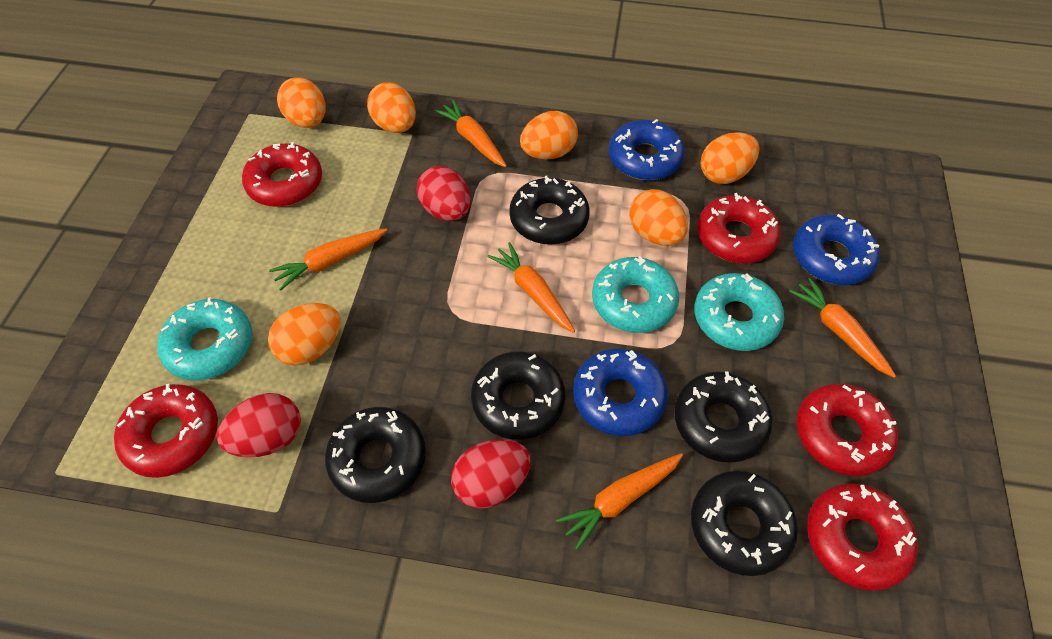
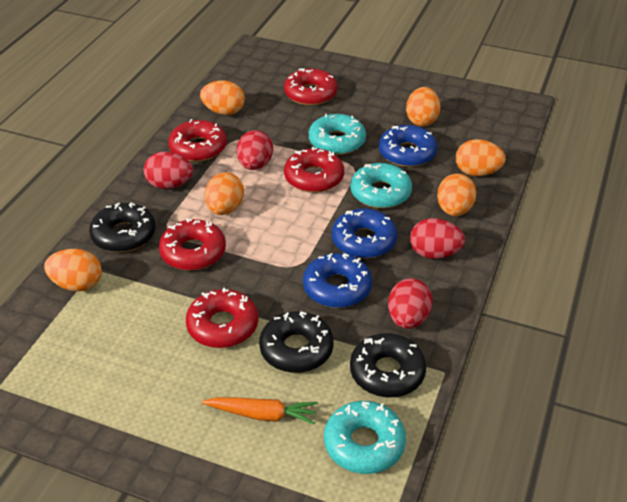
black donut: 5 -> 3
orange carrot: 5 -> 1
red egg: 3 -> 4

